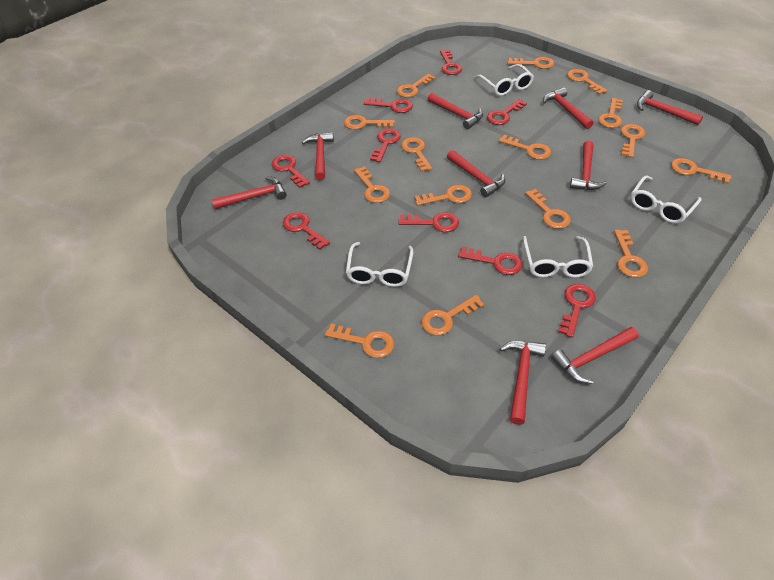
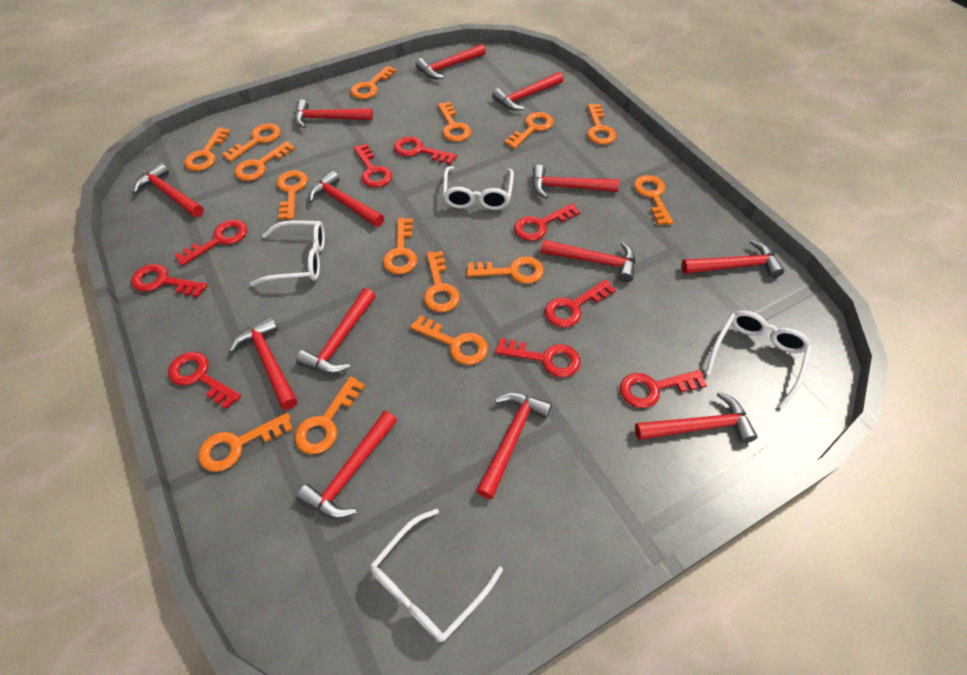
red hammer: 9 -> 13

